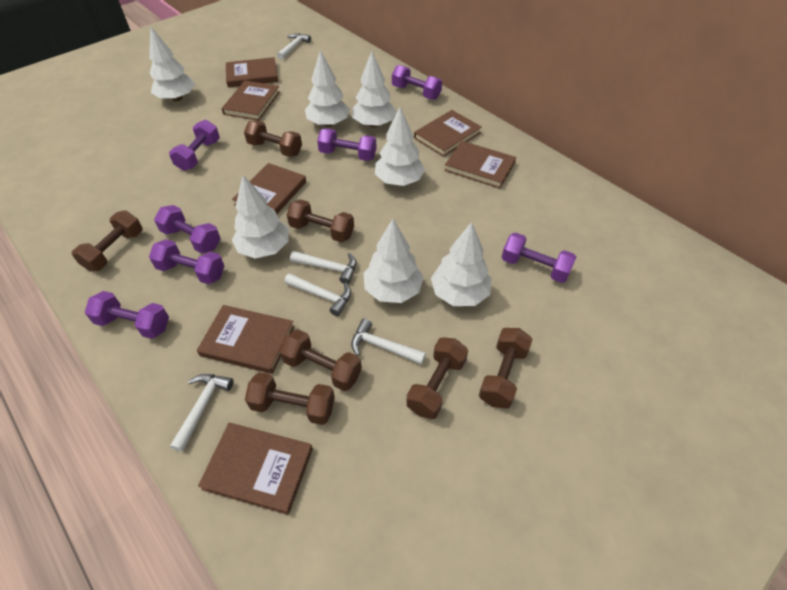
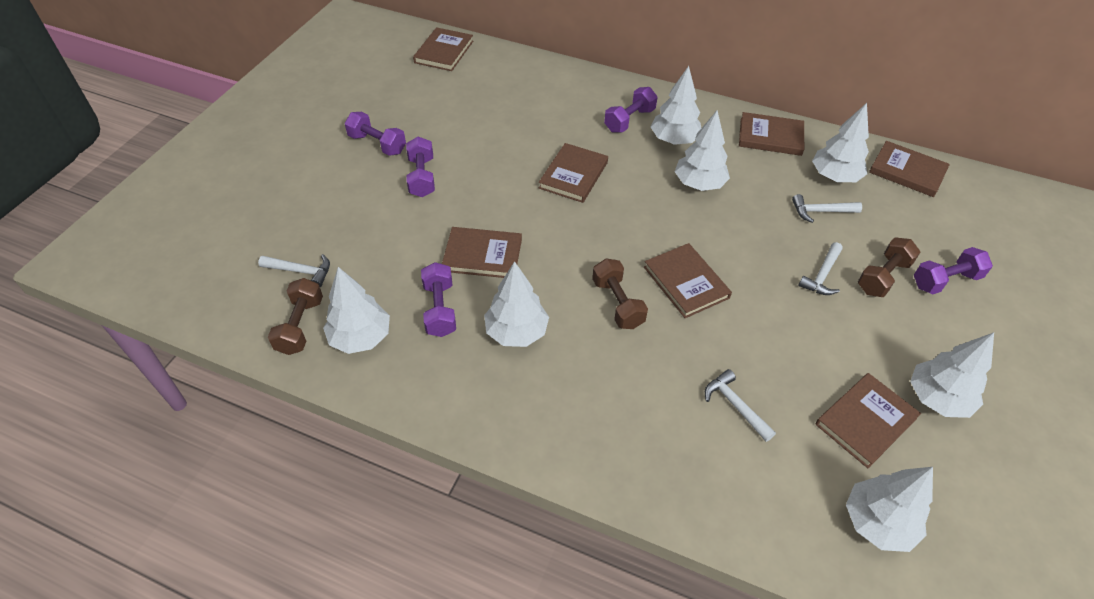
brown dumbbell: 7 -> 3
purple dumbbell: 7 -> 5
white hammer: 5 -> 4

